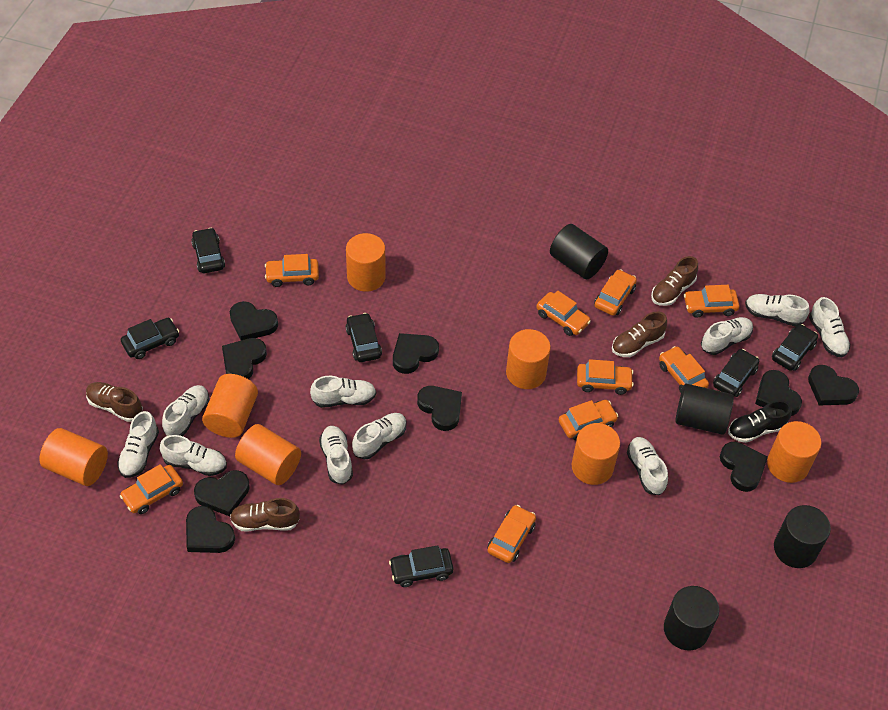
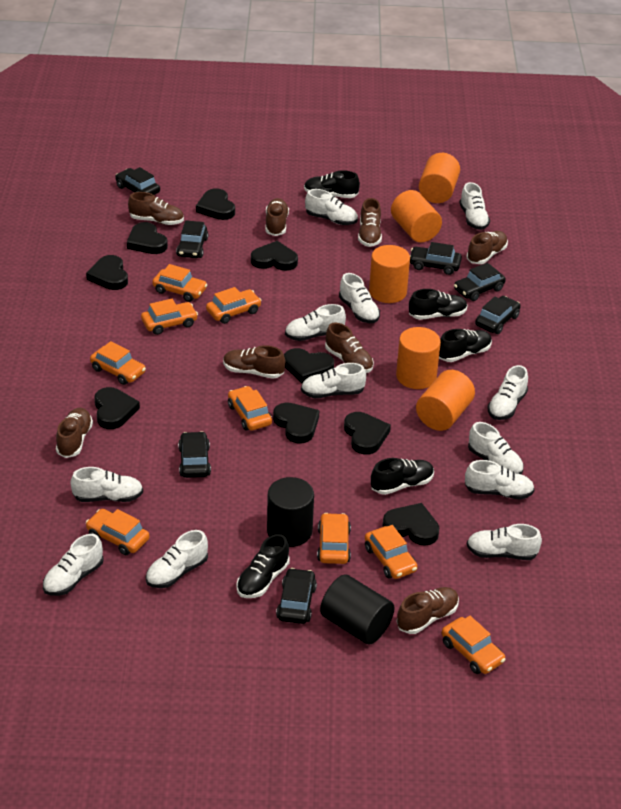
black car: 6 -> 7
black cylinder: 4 -> 2
black shoe: 1 -> 5
brown shoe: 4 -> 8
orange cylinder: 7 -> 5
white shoe: 10 -> 12

